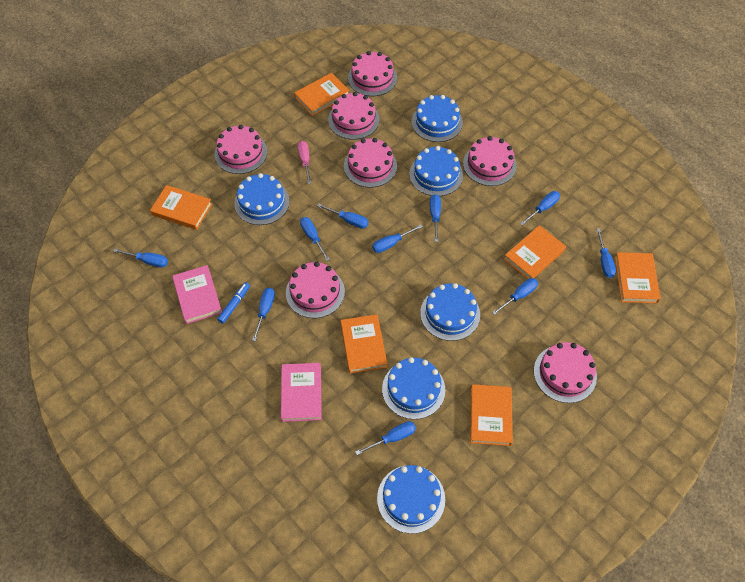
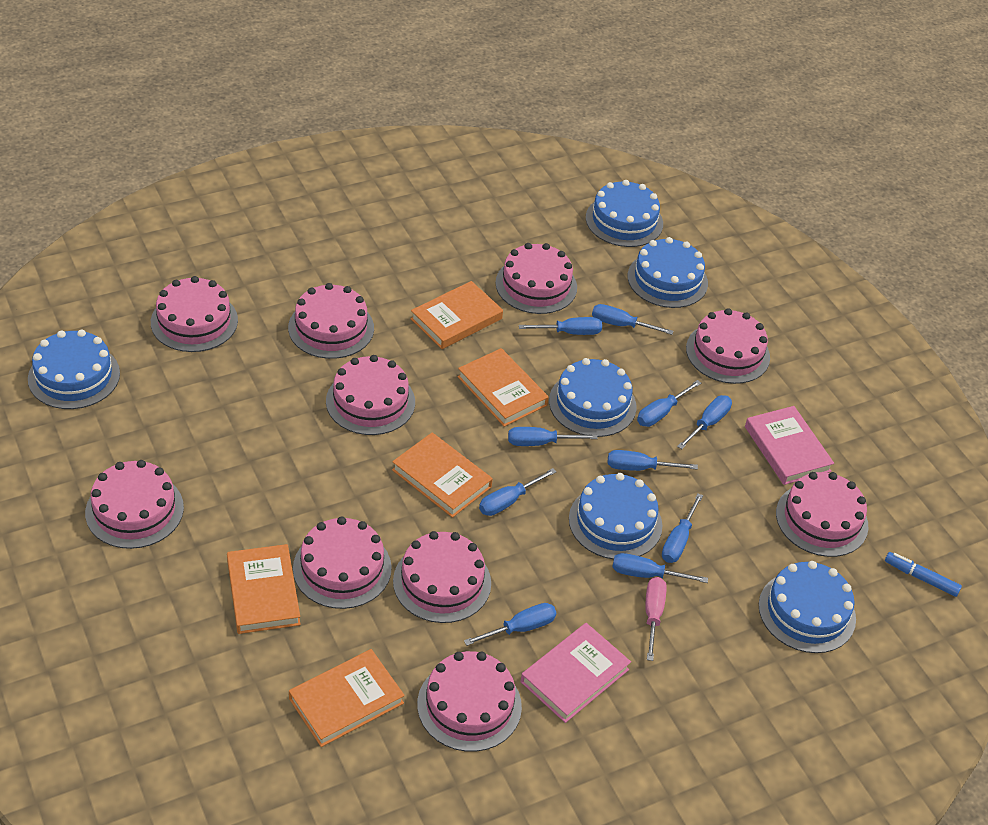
orange book: 6 -> 5
pink cake: 7 -> 10

